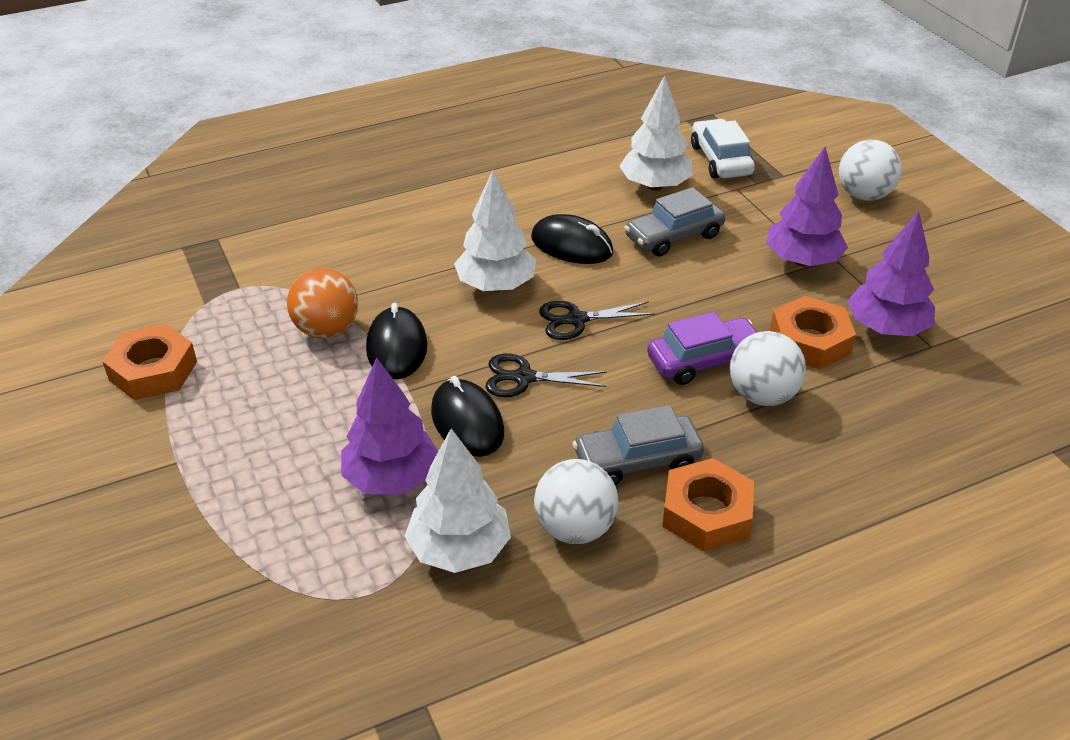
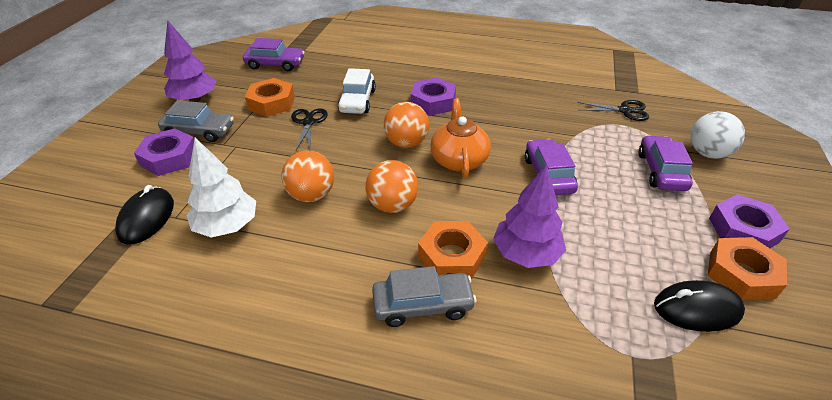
black mouse: 3 -> 2
orange ball: 1 -> 3
orange teapot: 0 -> 1
purple car: 1 -> 3
purple nut: 0 -> 3
purple tree: 3 -> 2
white ball: 3 -> 1
white tree: 3 -> 1

